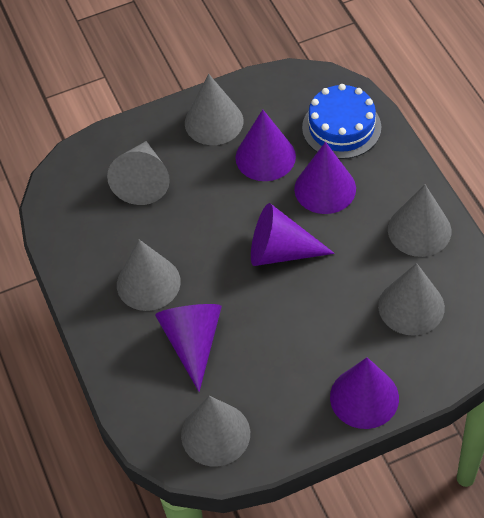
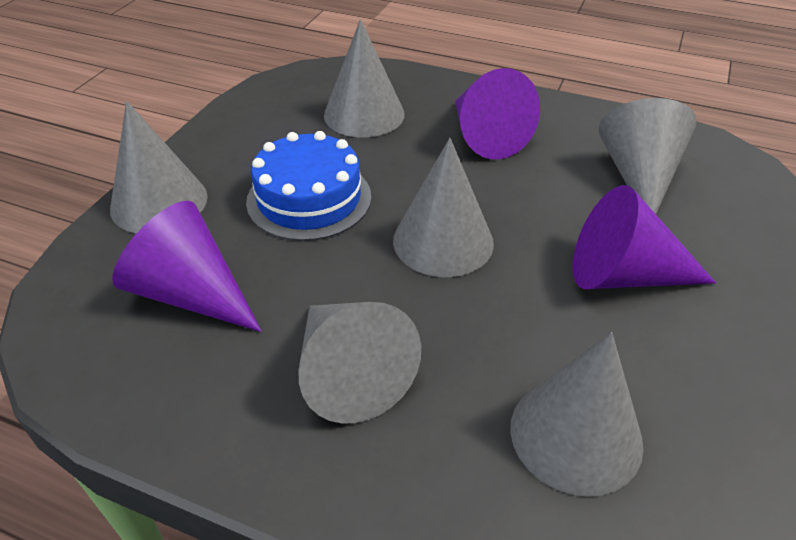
purple cone: 5 -> 3

